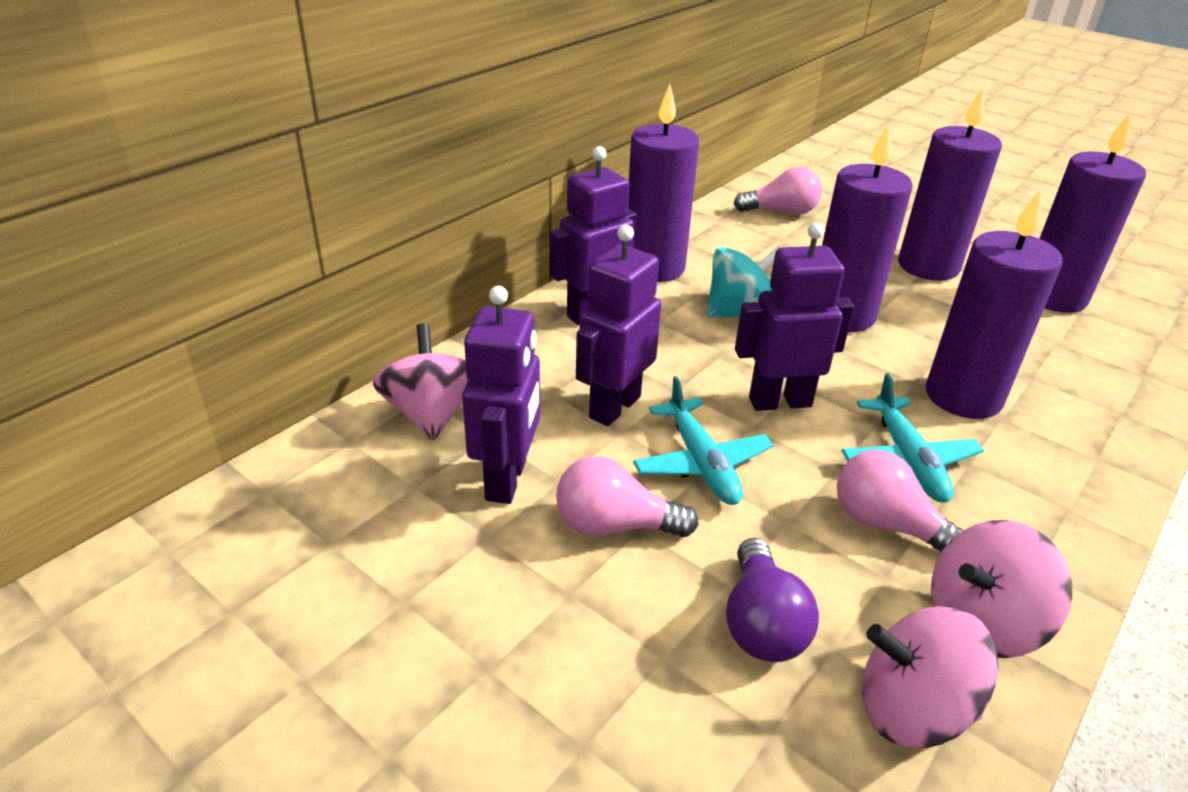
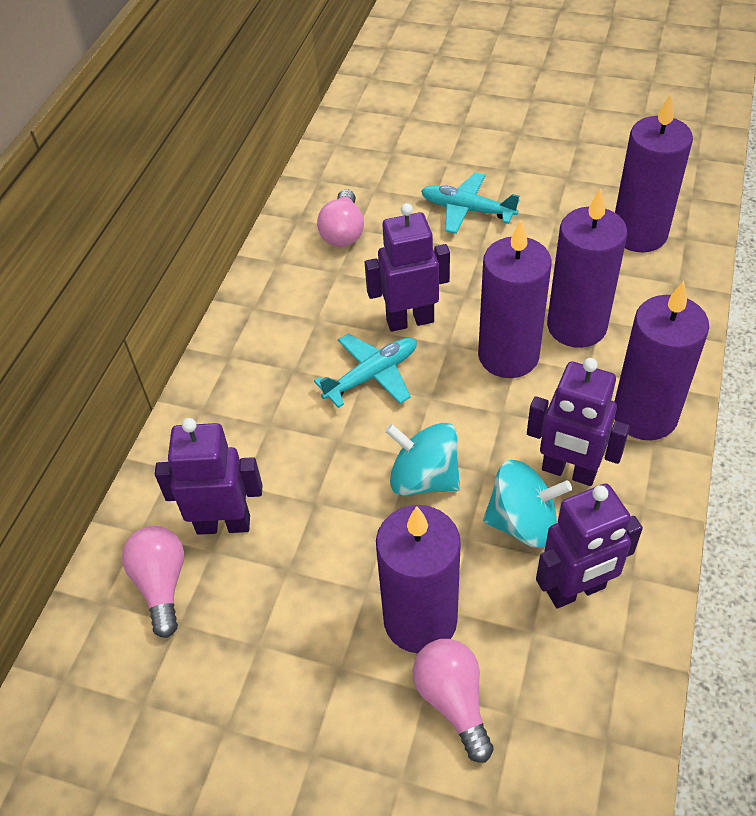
pink spinning top: 3 -> 0
purple light bulb: 1 -> 0
turquoise spinning top: 1 -> 2

